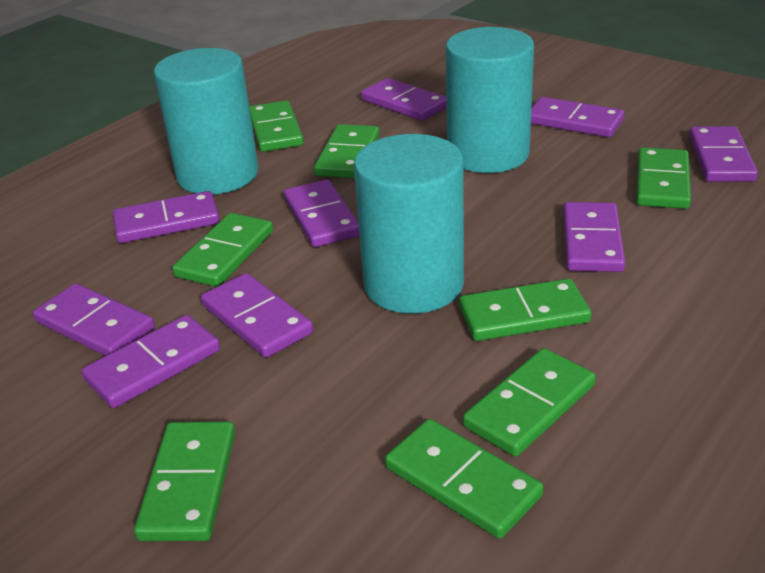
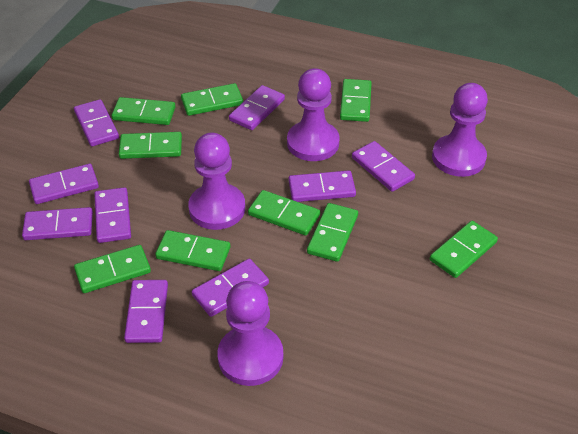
green domino: 8 -> 9
purple pawn: 0 -> 4
turquoise cylinder: 3 -> 0

